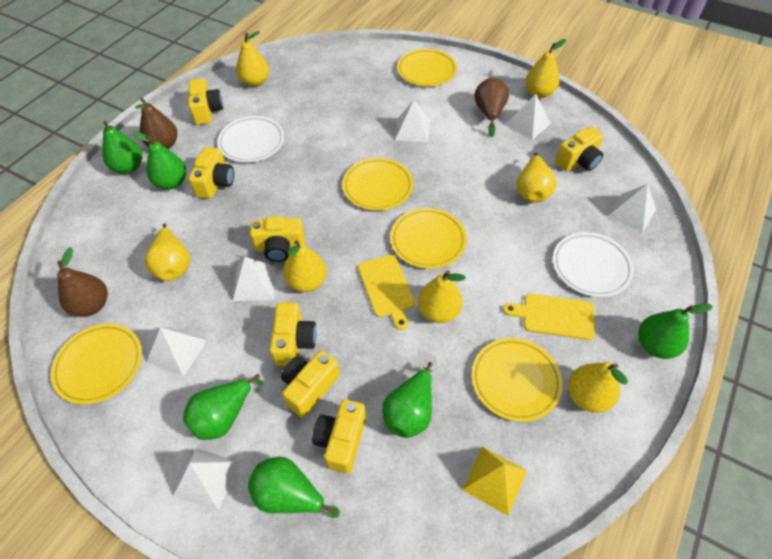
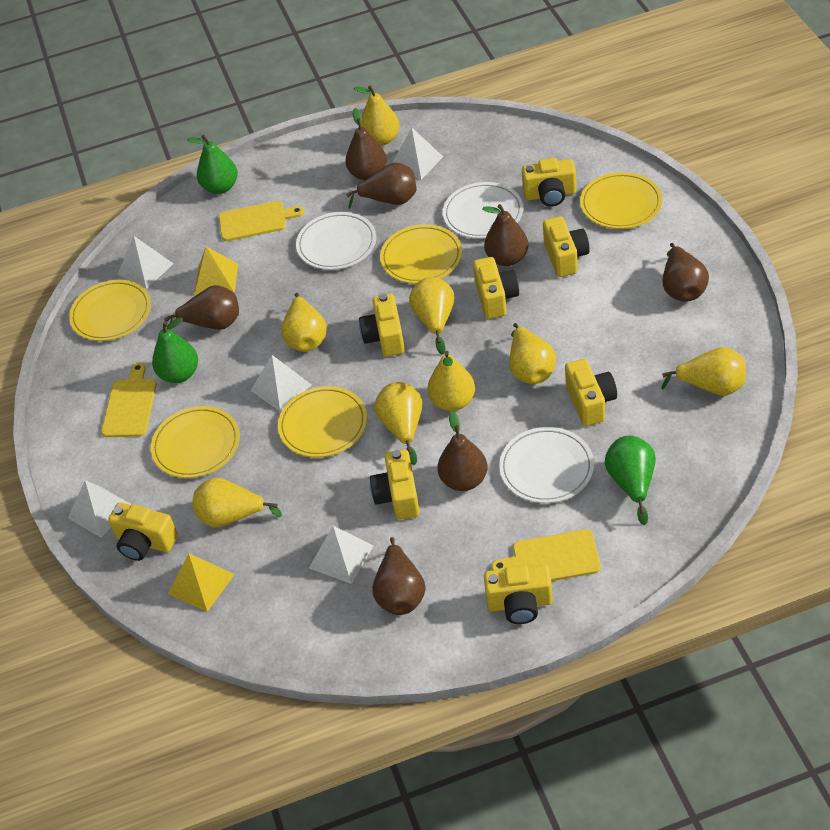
brown pear: 3 -> 7
green pear: 6 -> 3
white plate: 2 -> 3
white pyramid: 6 -> 5
yellow camera: 7 -> 8
yellow cutting board: 2 -> 3
yellow pear: 7 -> 8
yellow pyramid: 1 -> 2

